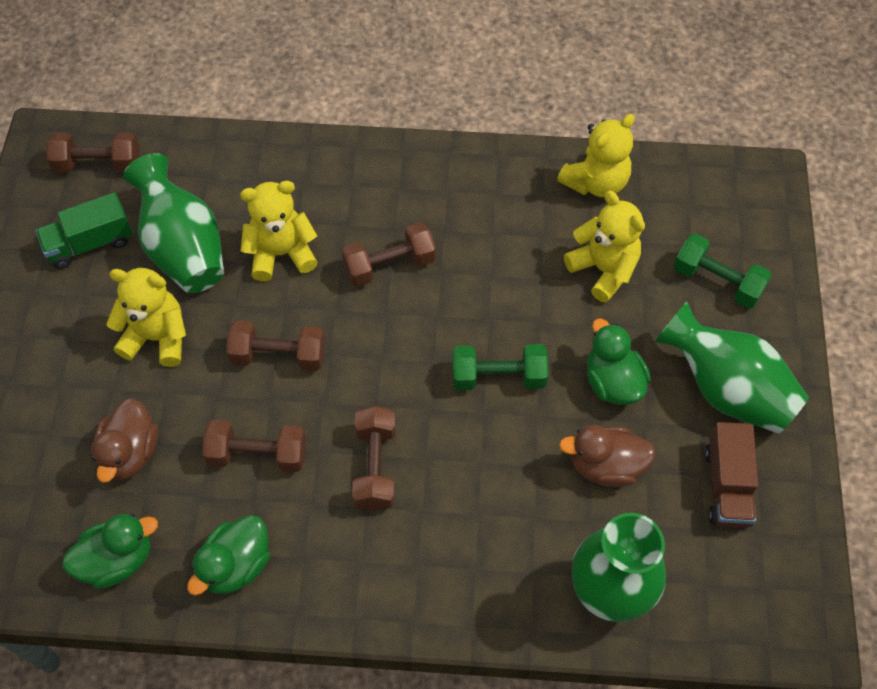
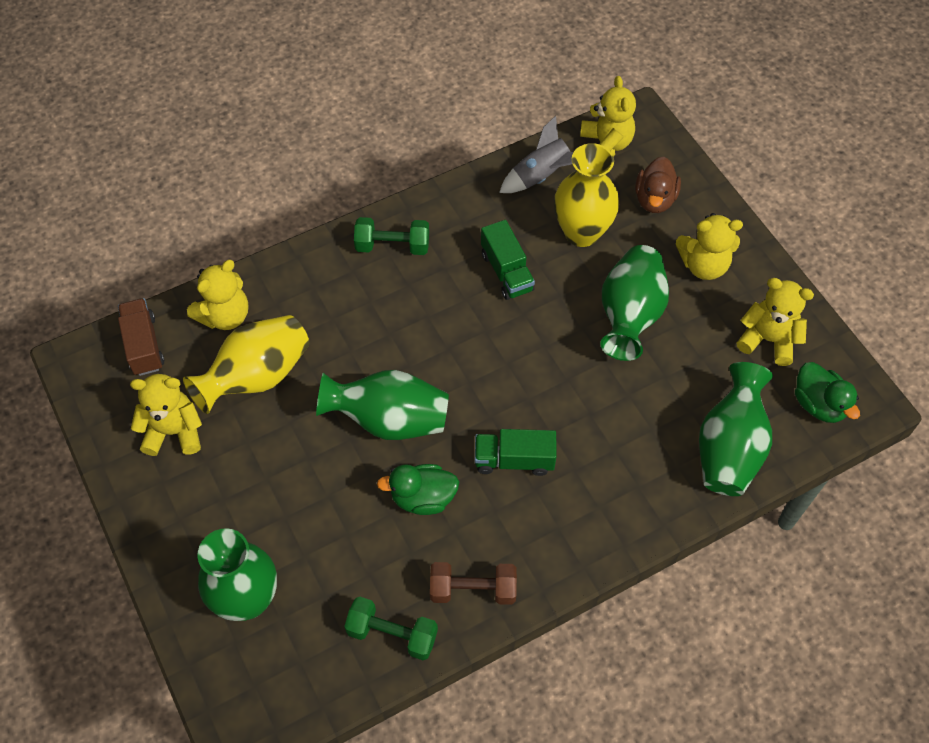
brown duck: 2 -> 1
brown dumbbell: 5 -> 1
green duck: 3 -> 2
green truck: 1 -> 2
green vase: 3 -> 4
grey rocket: 0 -> 1
yellow teddy bear: 4 -> 5
yellow vase: 0 -> 2

